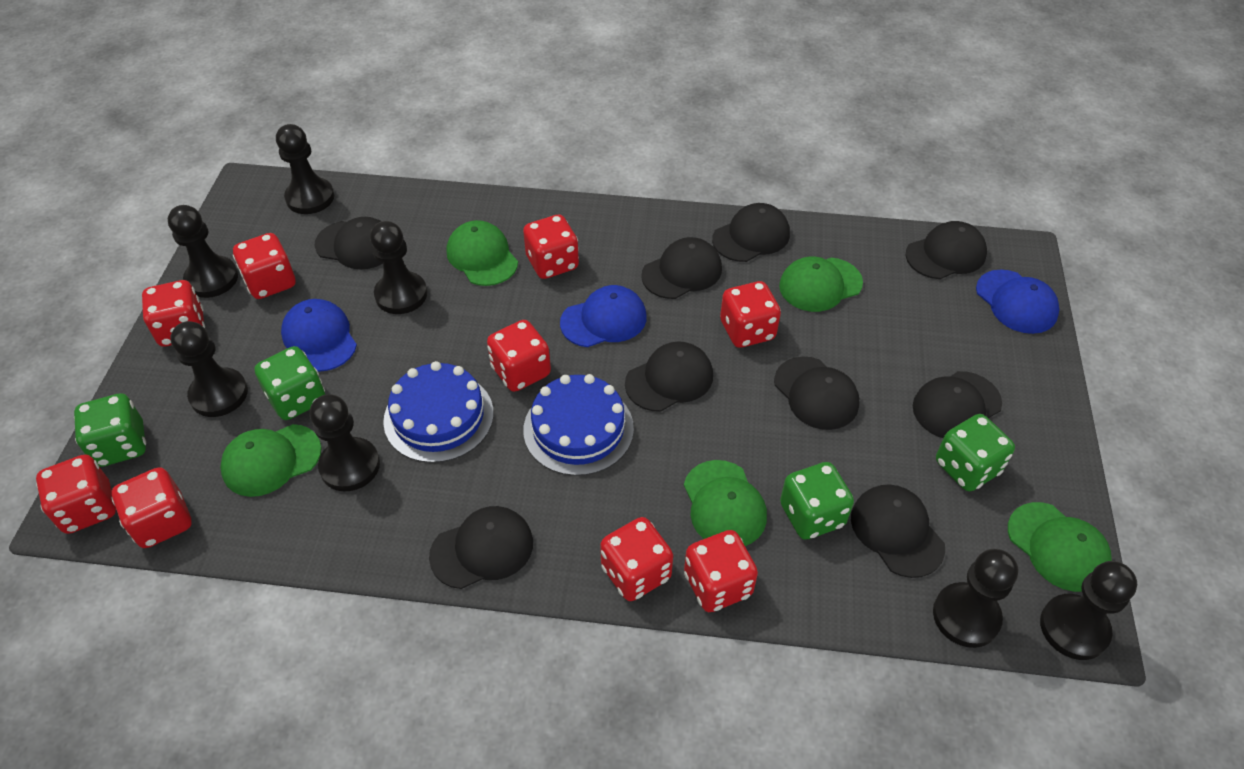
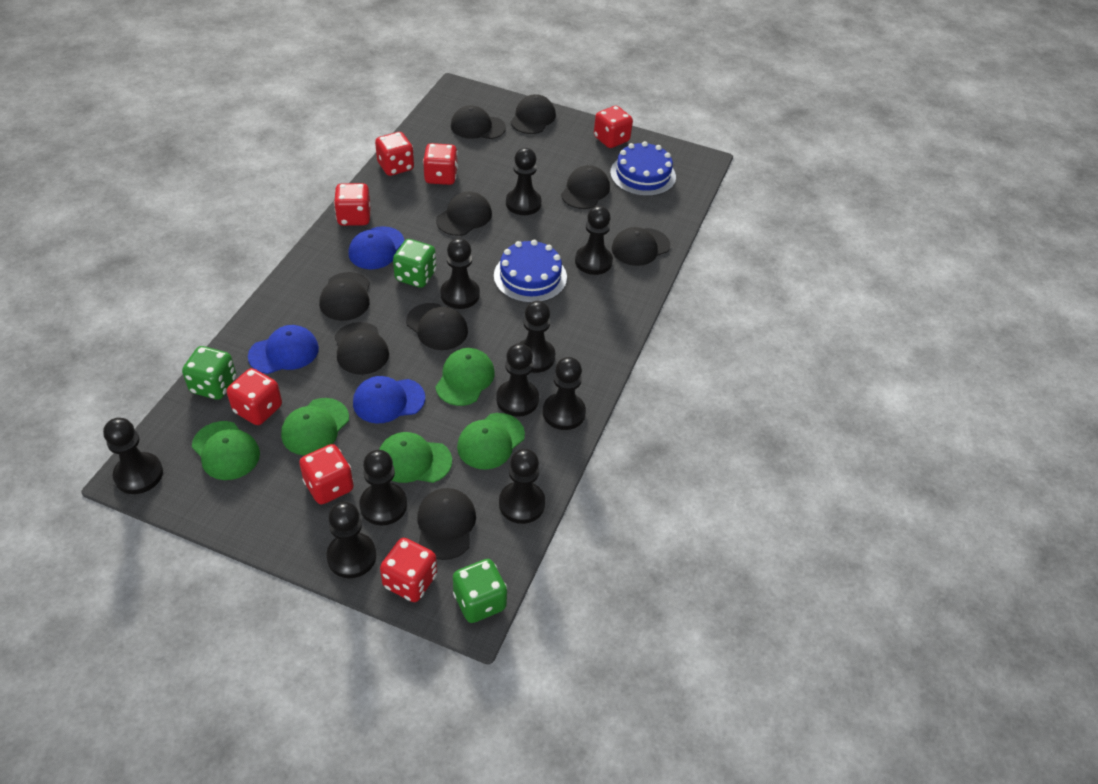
black pawn: 7 -> 10
green dice: 4 -> 3
red dice: 9 -> 7

